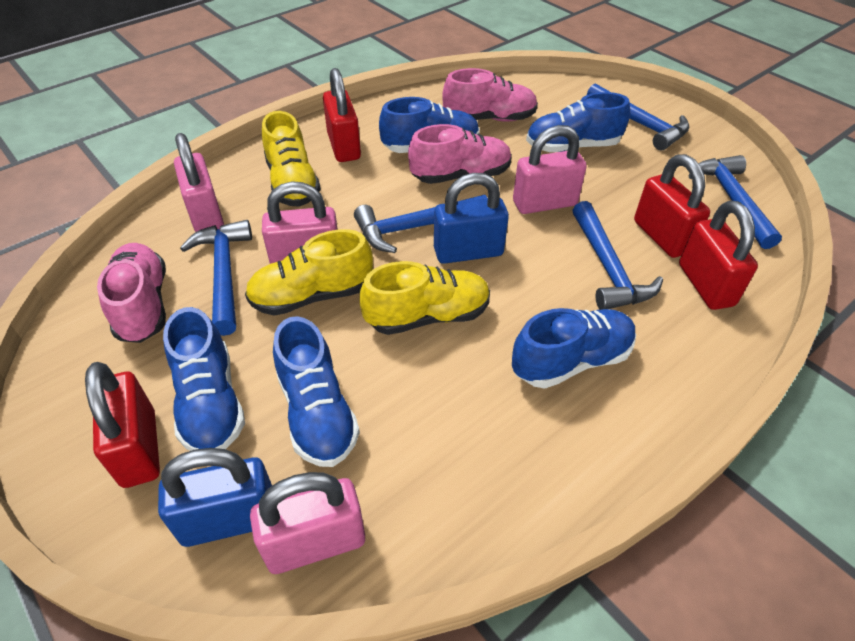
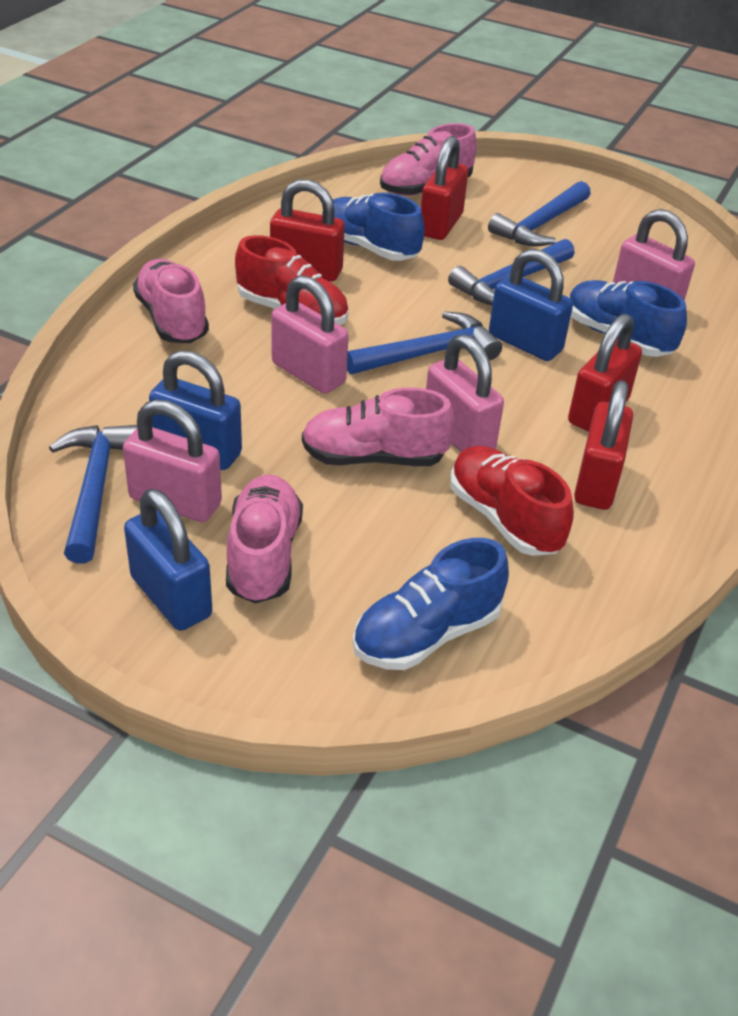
blue hammer: 5 -> 4
blue padlock: 2 -> 3
blue shoe: 5 -> 3
pink shoe: 3 -> 4
red shoe: 0 -> 2
yellow shoe: 3 -> 0

